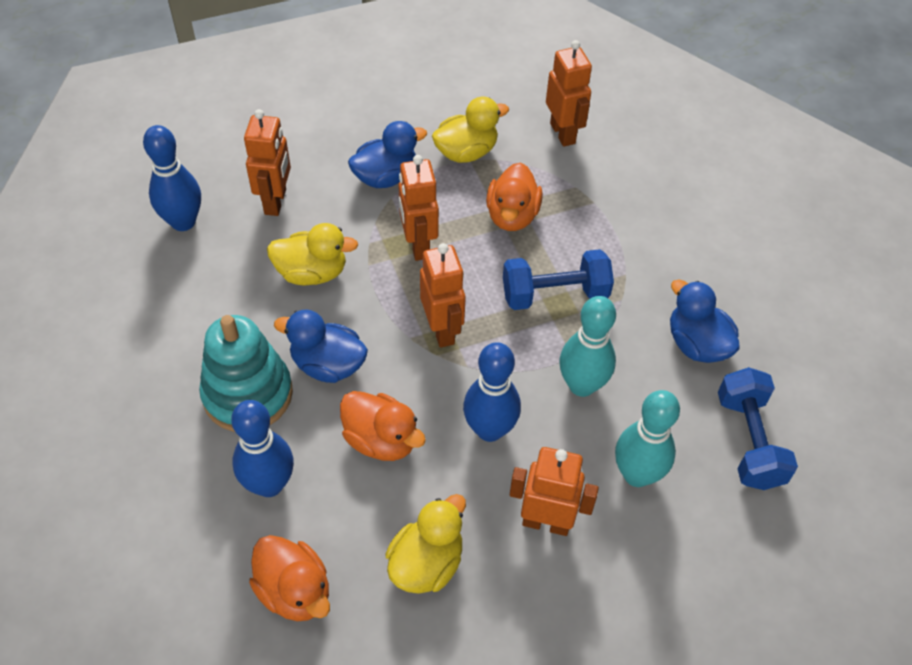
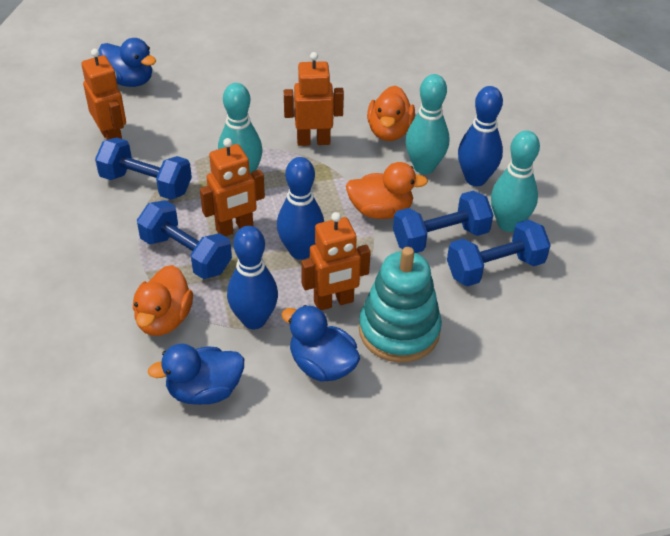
blue dumbbell: 2 -> 4
orange robot: 5 -> 4
turquoise bowling pin: 2 -> 3
yellow duck: 3 -> 0

